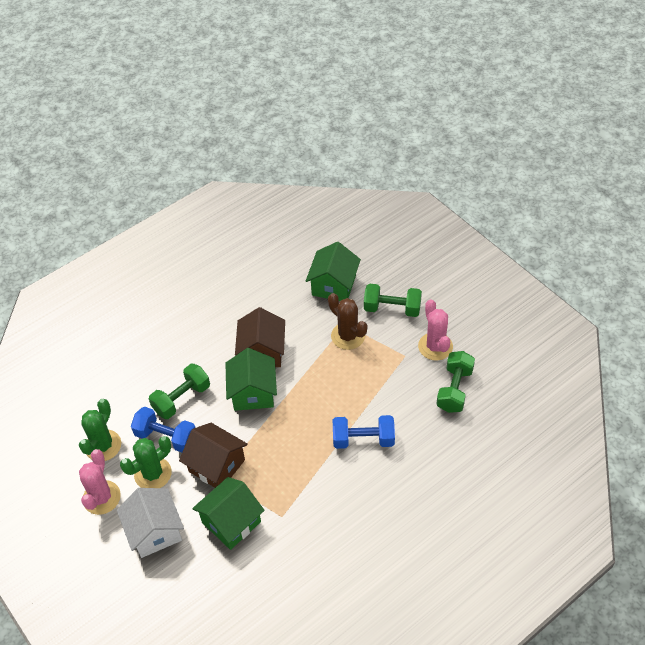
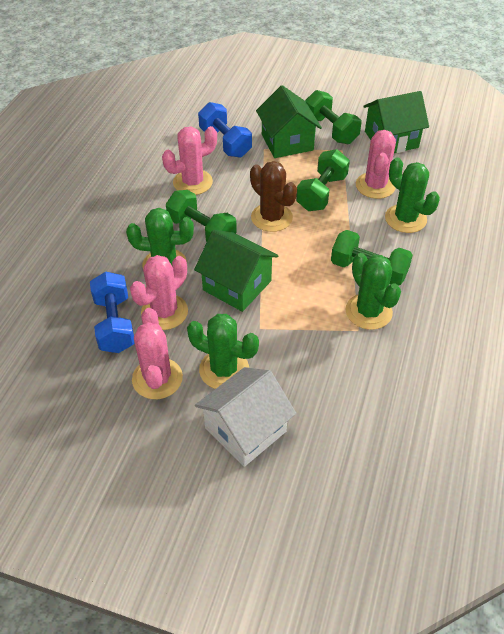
brown house: 2 -> 0
green cactus: 2 -> 4
green dumbbell: 3 -> 4
pink cactus: 2 -> 4

